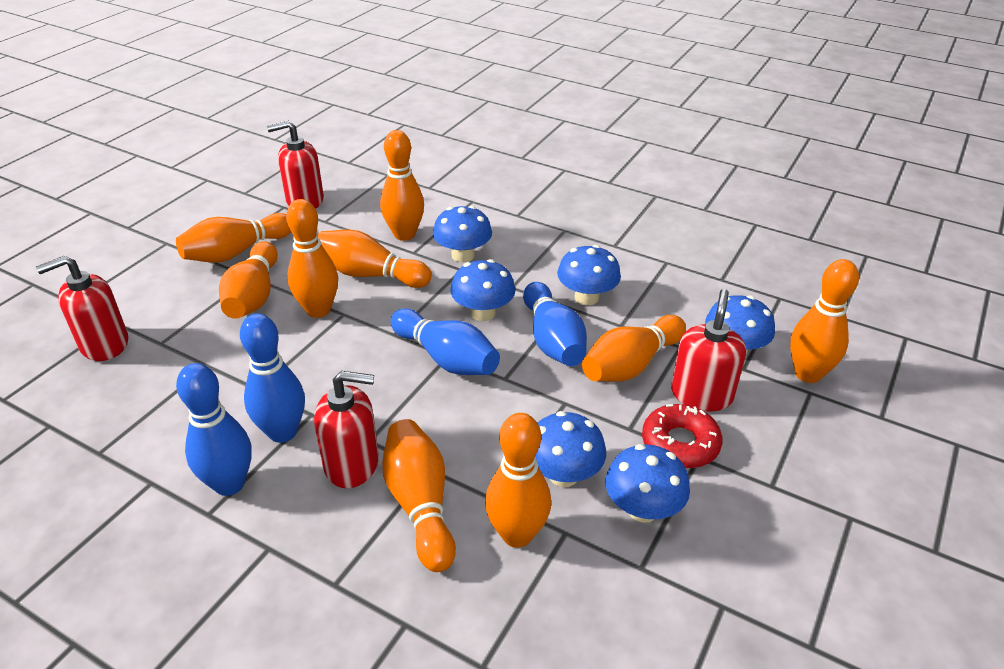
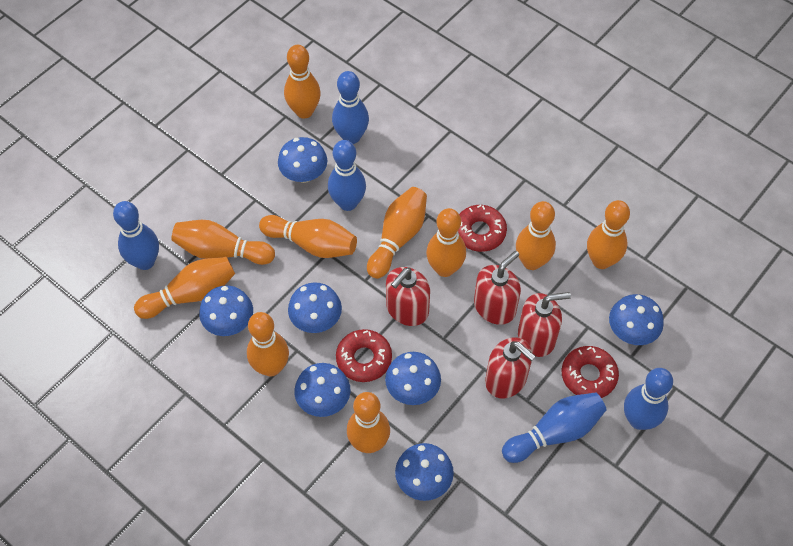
blue bowling pin: 4 -> 5
blue mushroom: 6 -> 7
orange bowling pin: 9 -> 10
red donut: 1 -> 3

